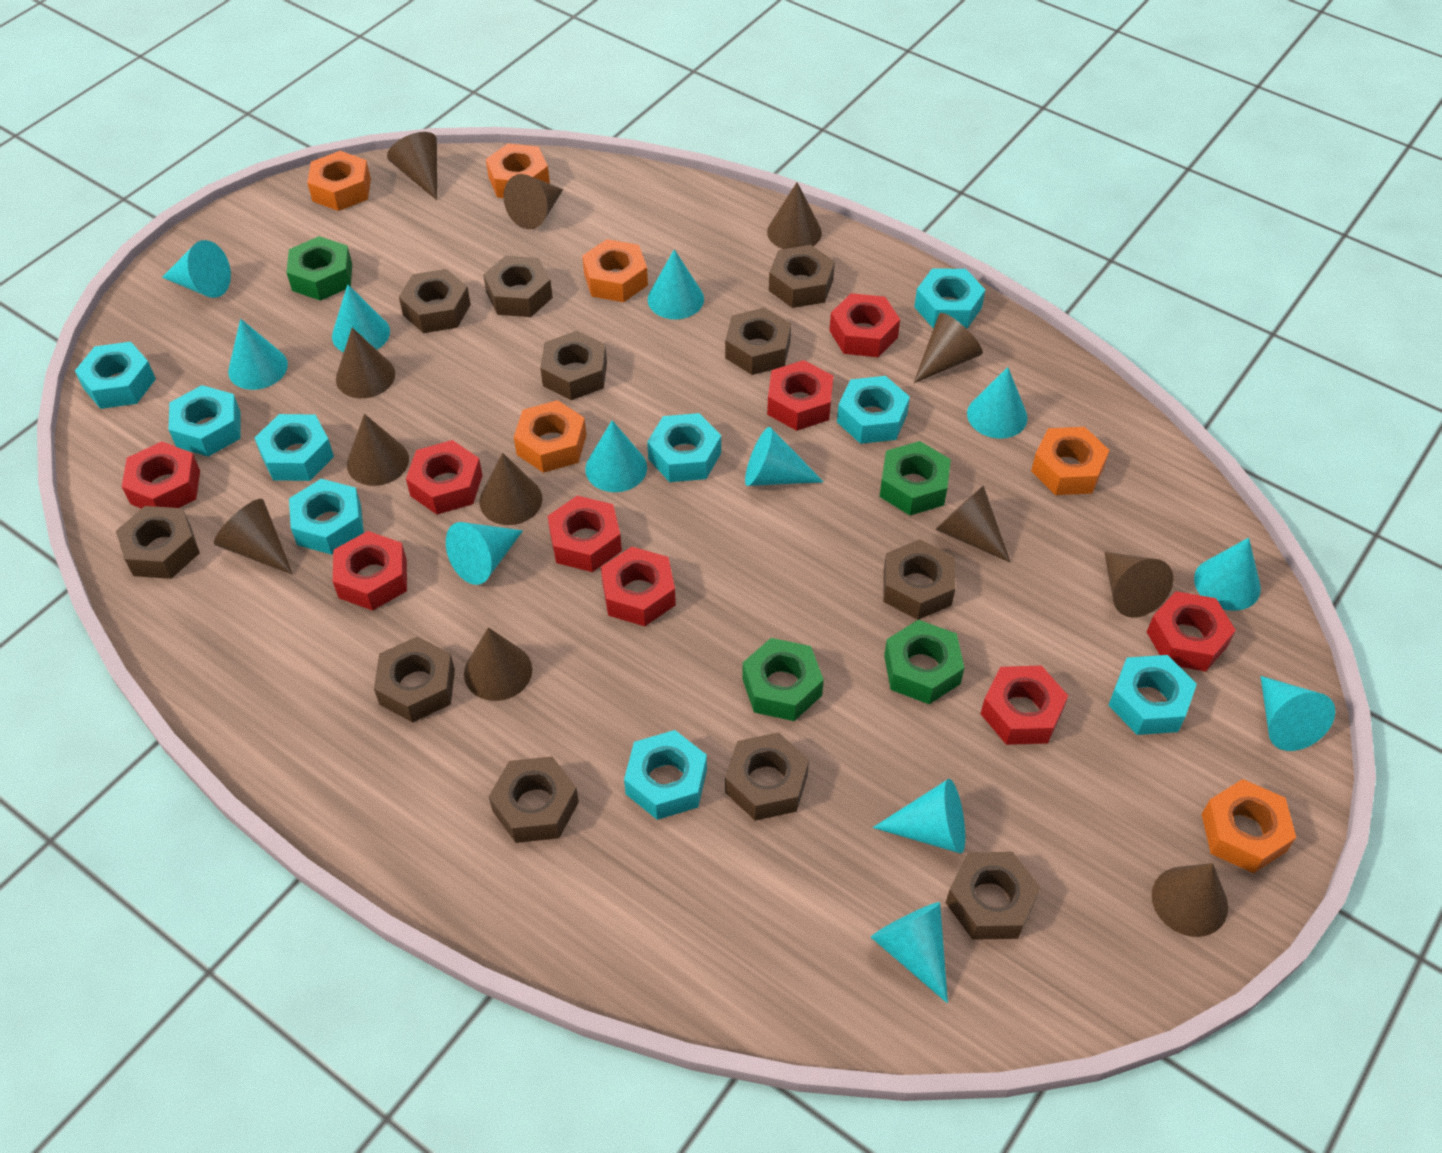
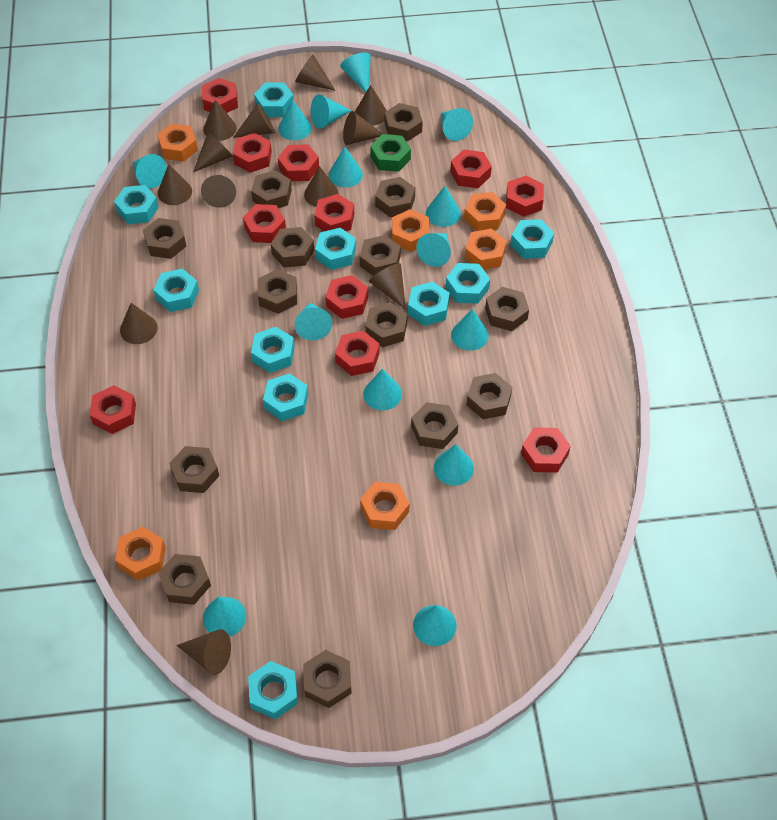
brown nut: 11 -> 14
green nut: 4 -> 1
red nut: 9 -> 11
turquoise cone: 12 -> 14
turquoise nut: 9 -> 10

